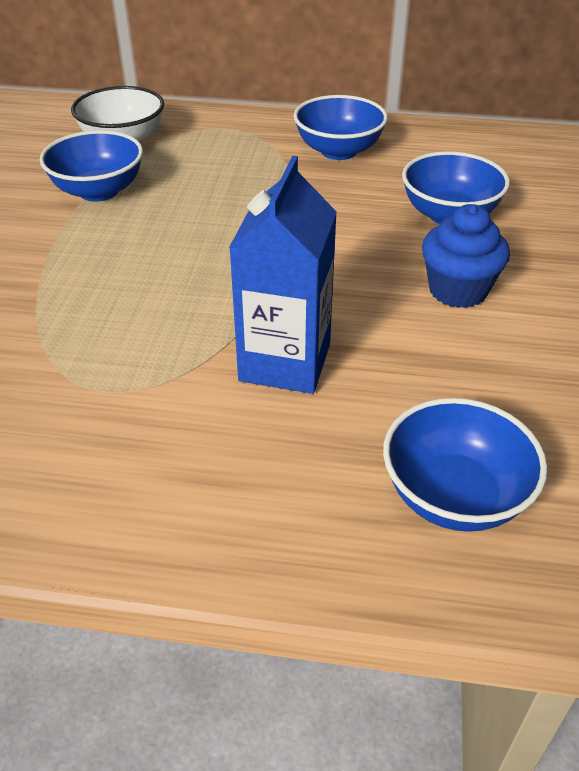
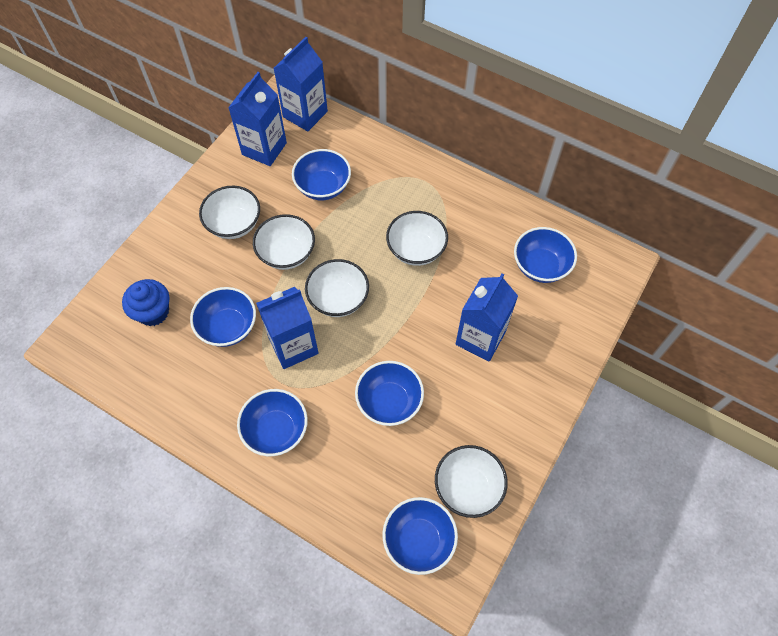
blue bowl: 4 -> 6
blue carton: 1 -> 4
white bowl: 1 -> 5

